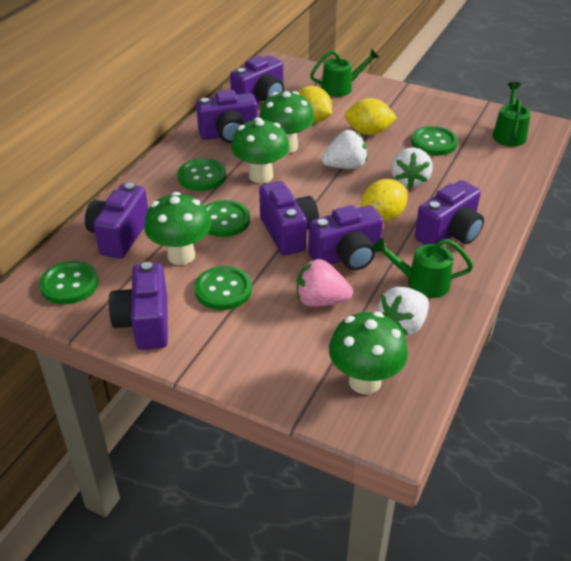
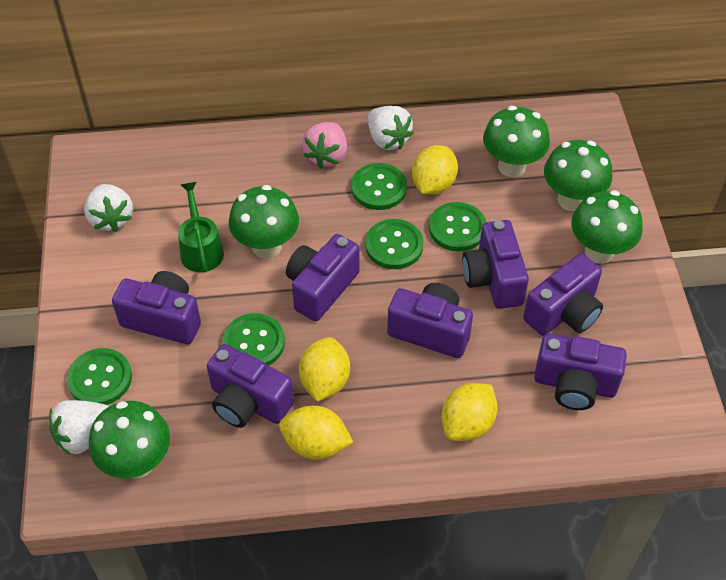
green mushroom: 4 -> 5
green watering can: 3 -> 1
yellow lemon: 3 -> 4

